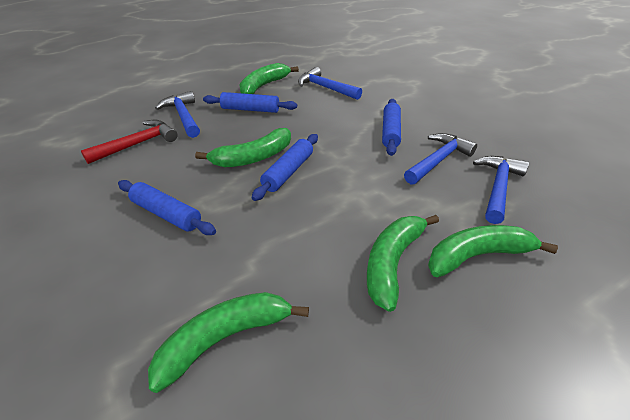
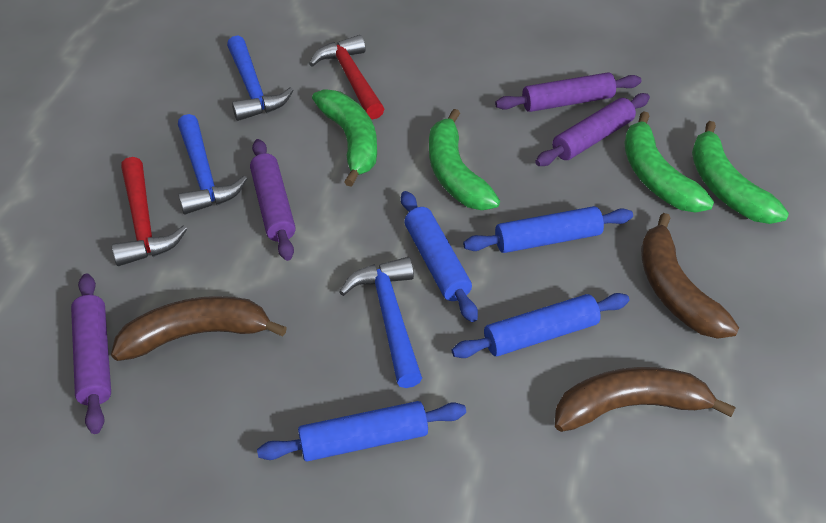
blue hammer: 4 -> 3
brown banana: 0 -> 3
green banana: 5 -> 4
purple rolling pin: 0 -> 4
red hammer: 1 -> 2

